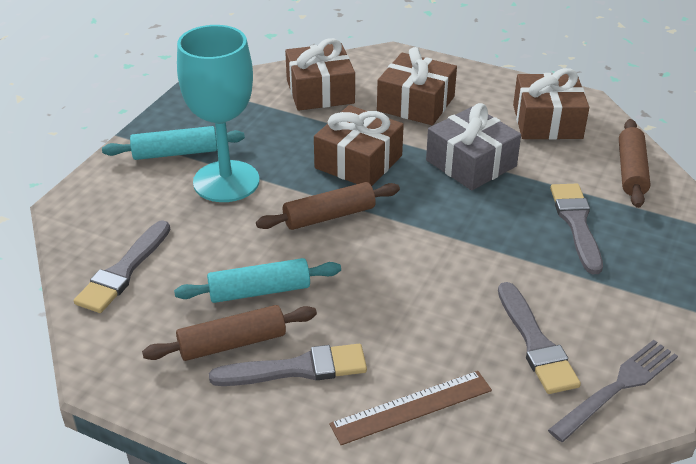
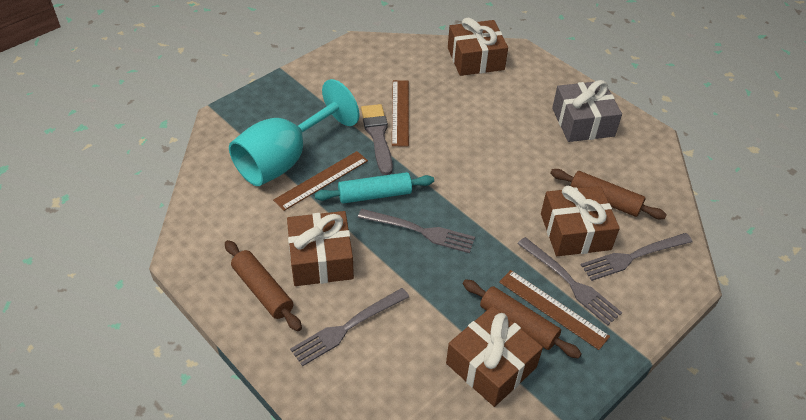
brown ruler: 1 -> 3
grey brush: 4 -> 1
grey fork: 1 -> 4
turquoise rolling pin: 2 -> 1

